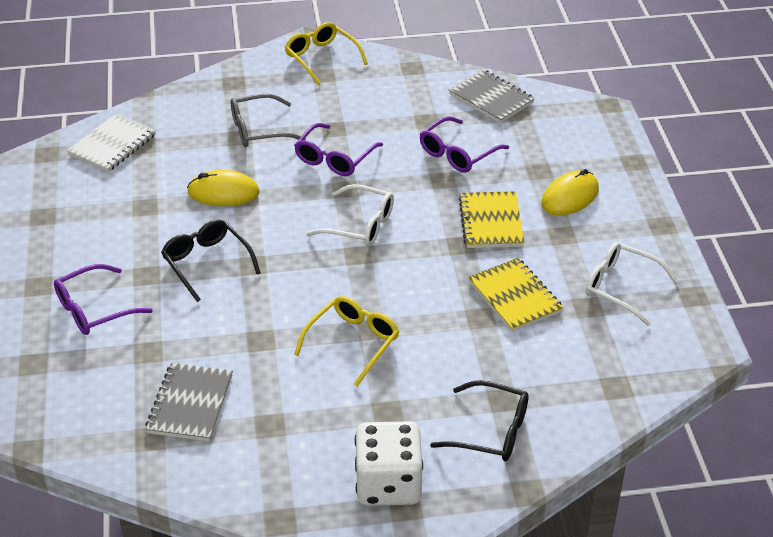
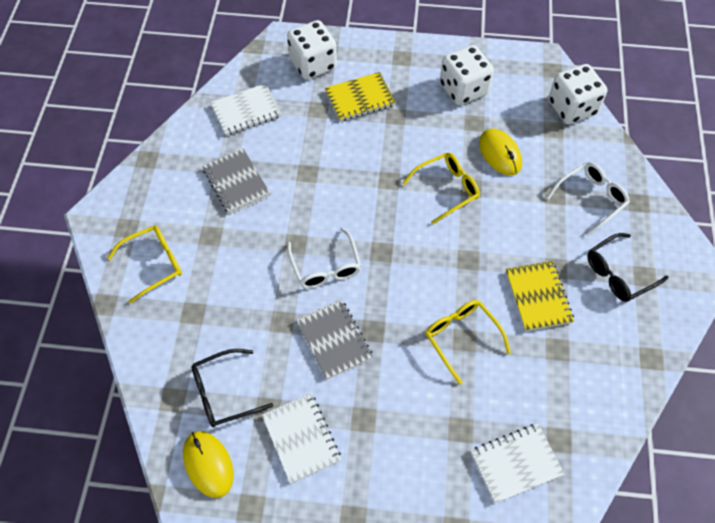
grey glasses: 1 -> 0
purple glasses: 3 -> 0
white dice: 1 -> 3
white notebook: 1 -> 3
yellow glasses: 2 -> 3

